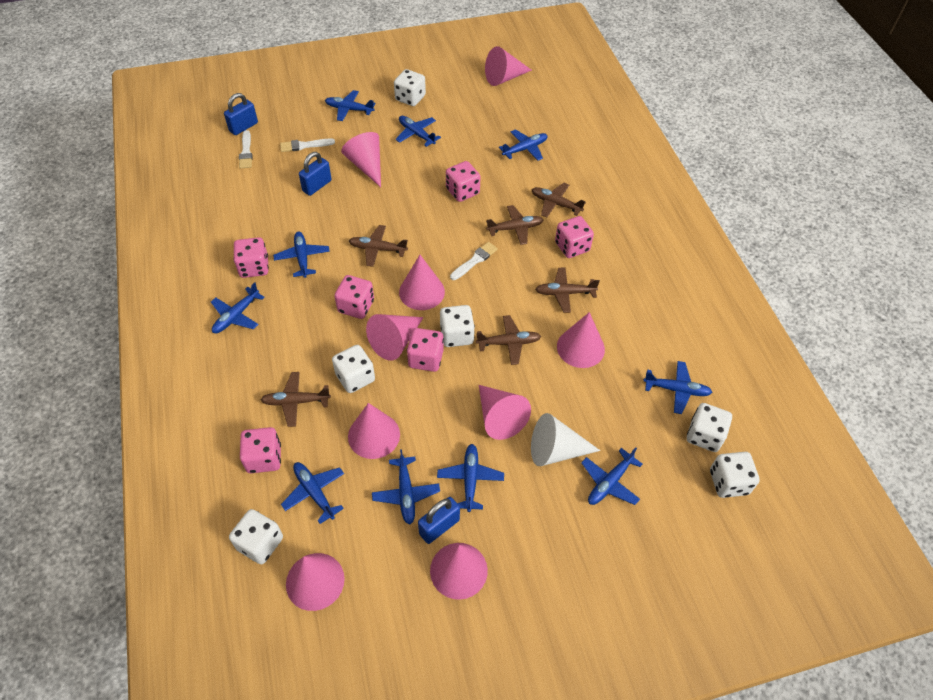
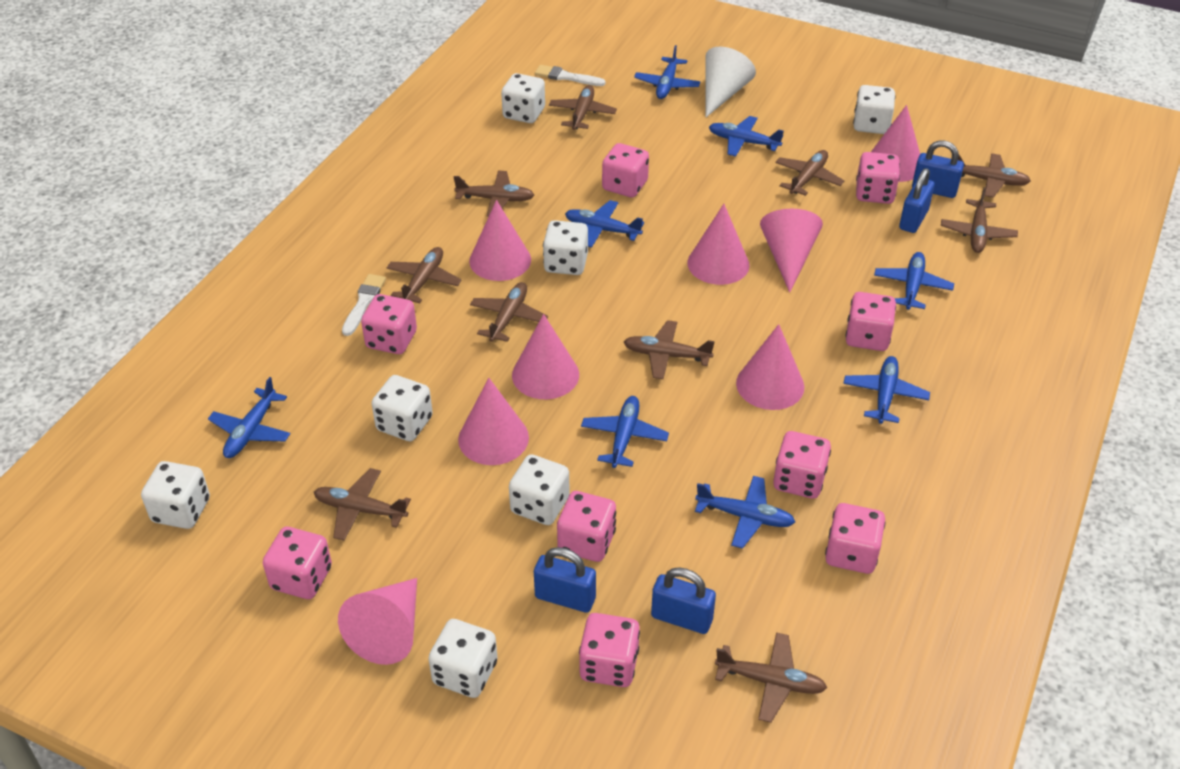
blue padlock: 3 -> 4
blue plane: 10 -> 8
brown plane: 6 -> 10
pink cone: 9 -> 8
pink dice: 6 -> 9
white brush: 3 -> 2
white dice: 6 -> 7

